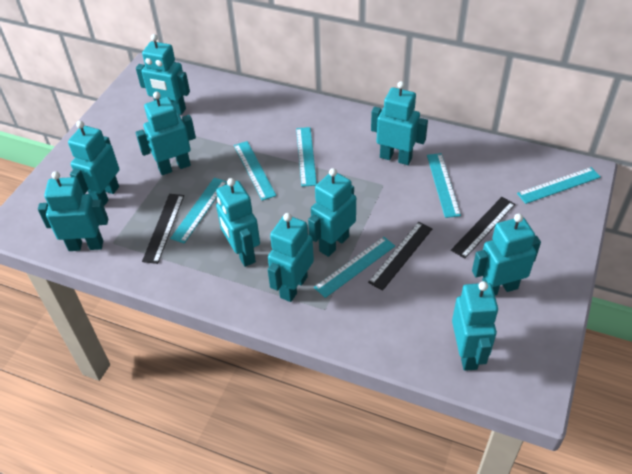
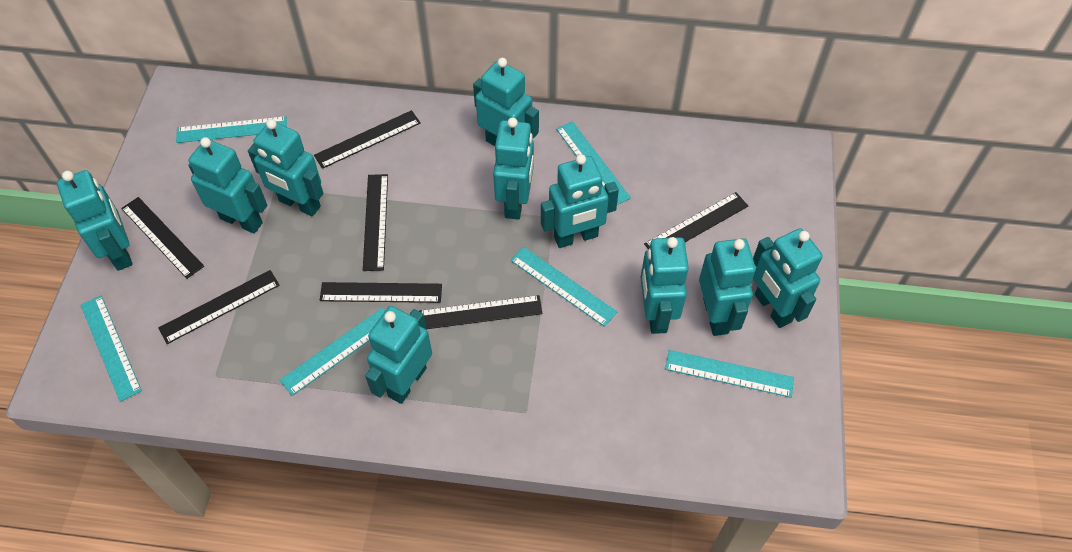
black ruler: 3 -> 7

